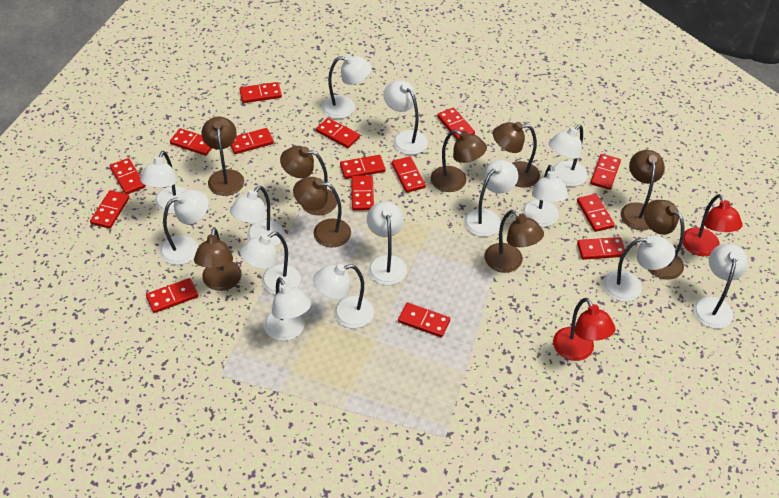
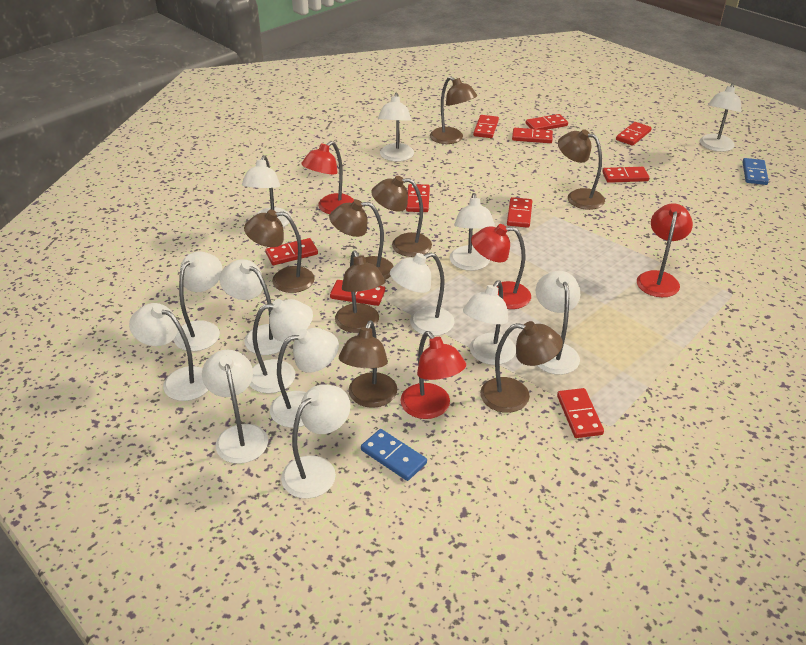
blue domino: 0 -> 2
brown lamp: 9 -> 8
red domino: 15 -> 10
red lamp: 2 -> 4

